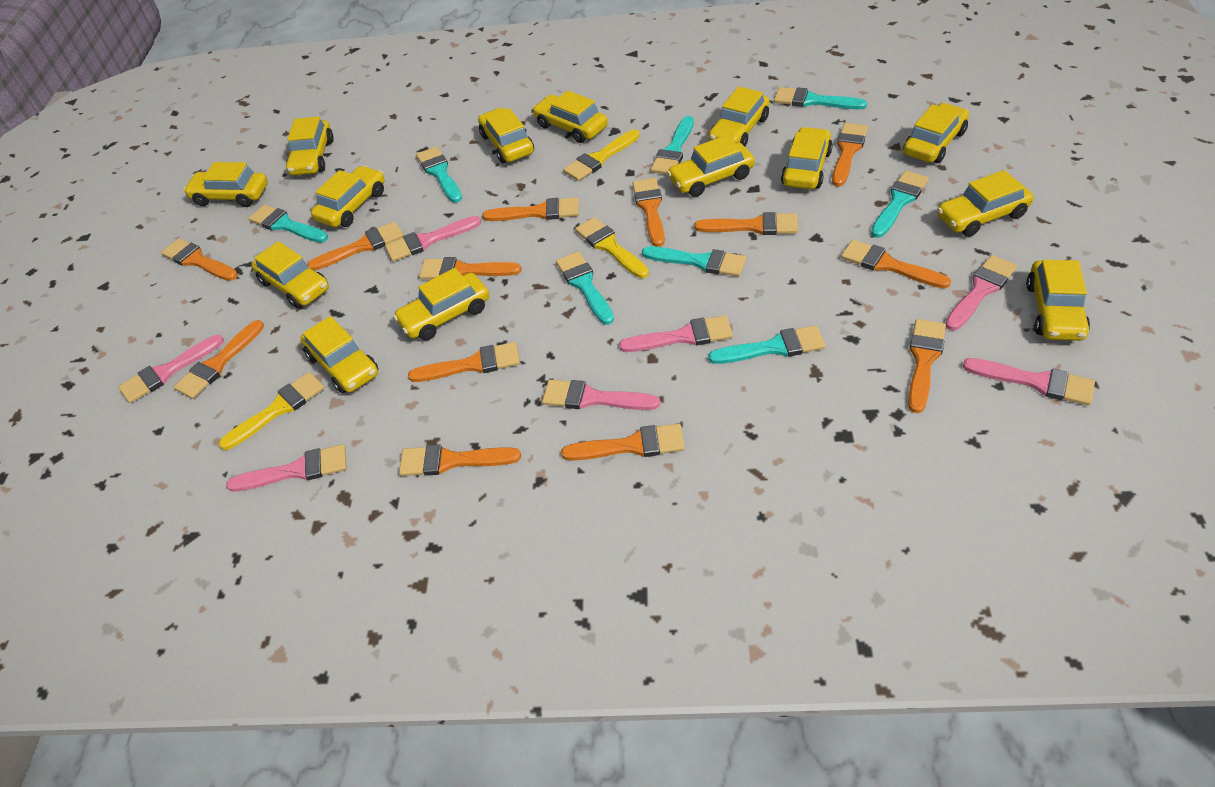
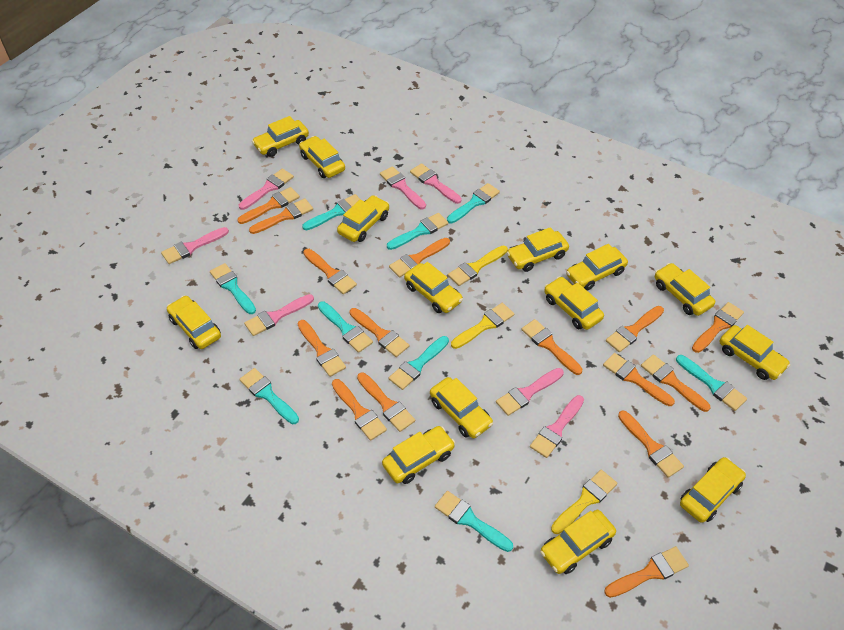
orange brush: 13 -> 15
turquoise brush: 8 -> 9

